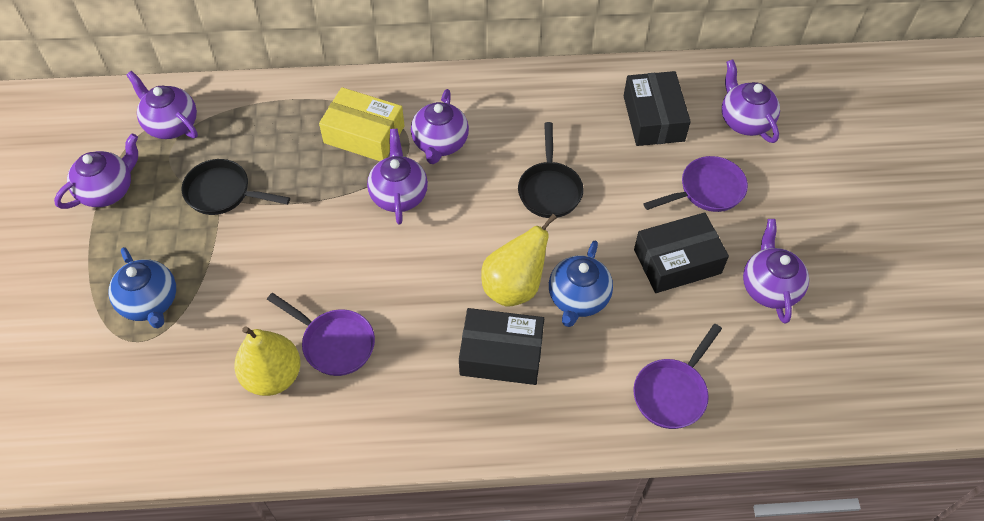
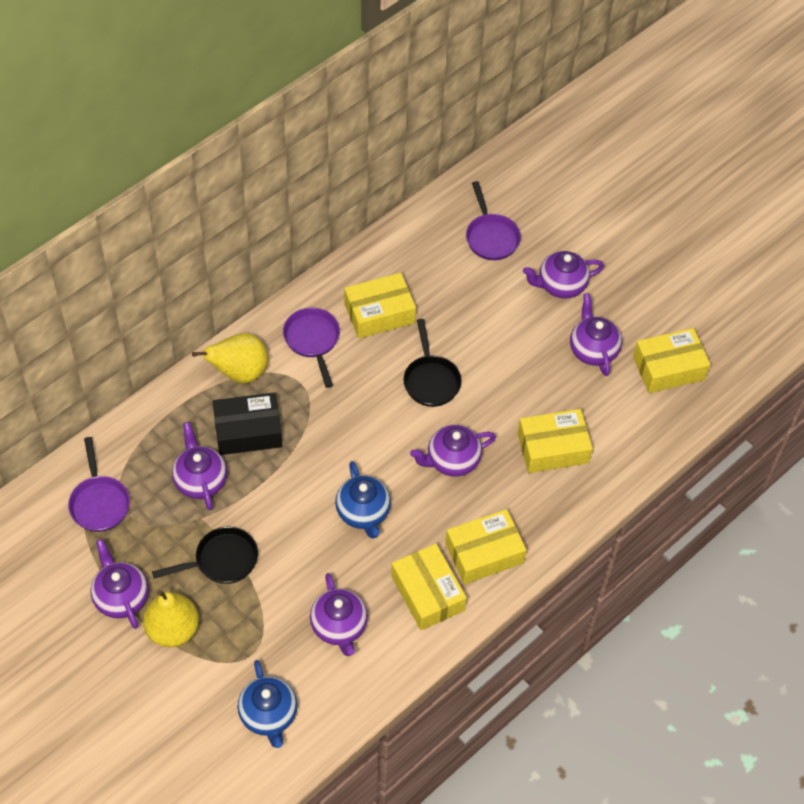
black box: 3 -> 1
yellow box: 1 -> 5

